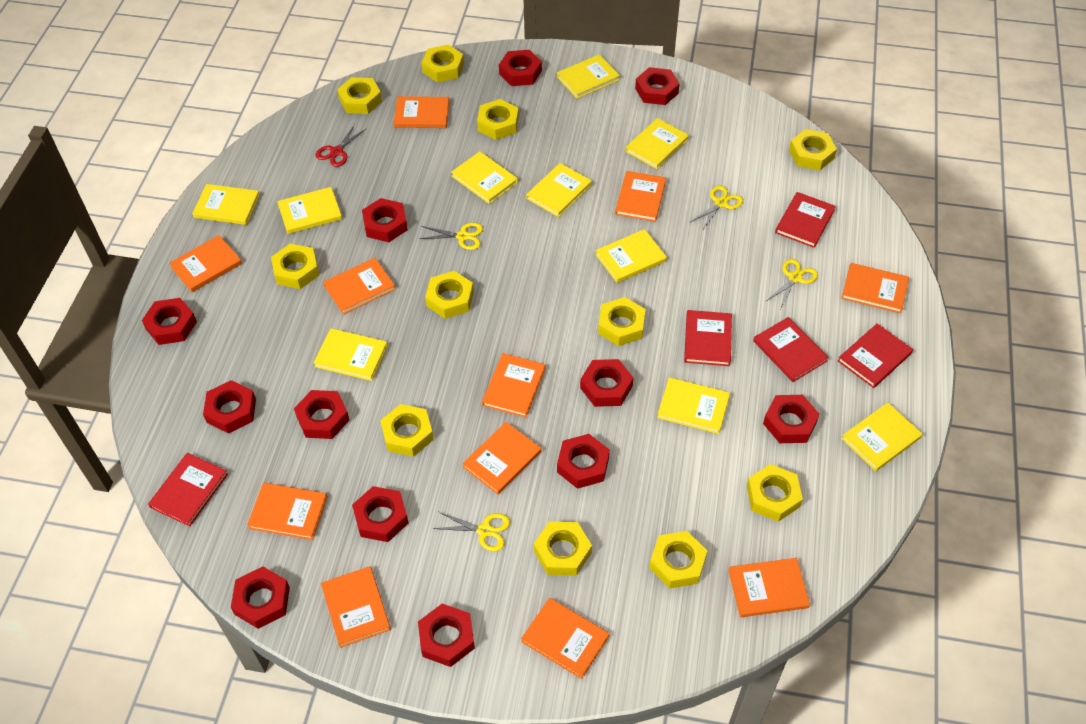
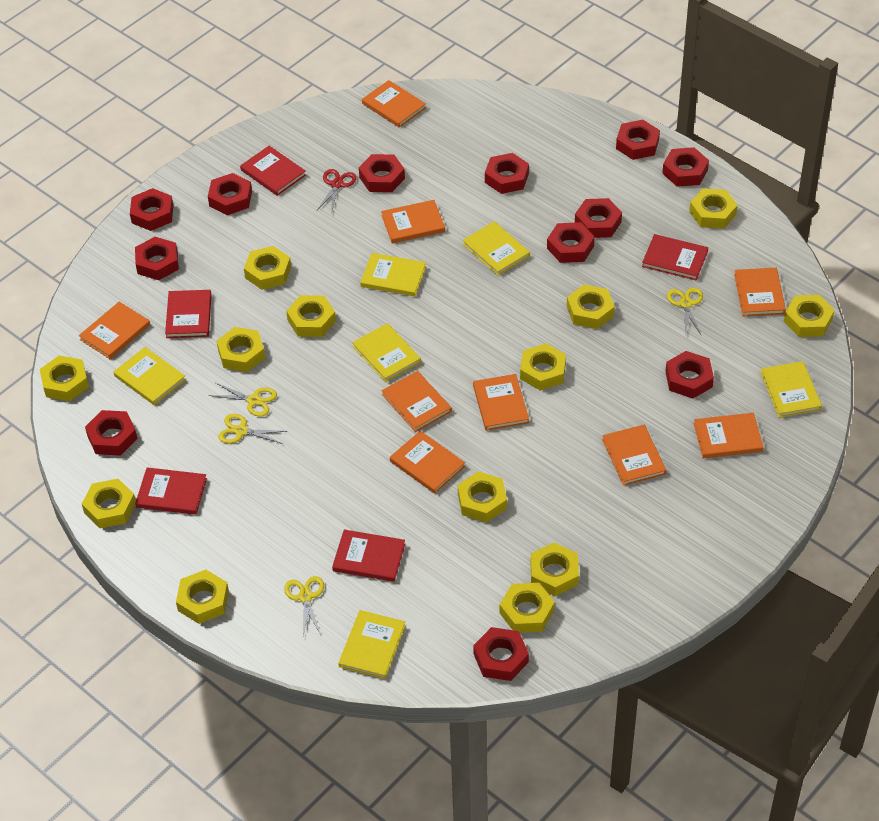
orange book: 11 -> 9
yellow book: 10 -> 6
yellow nut: 11 -> 13

